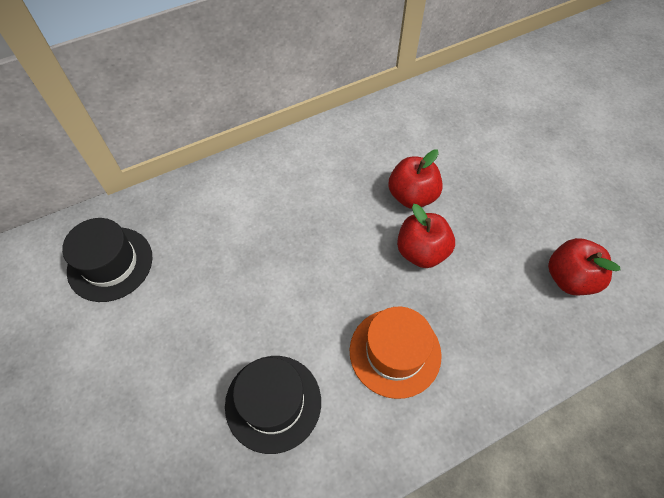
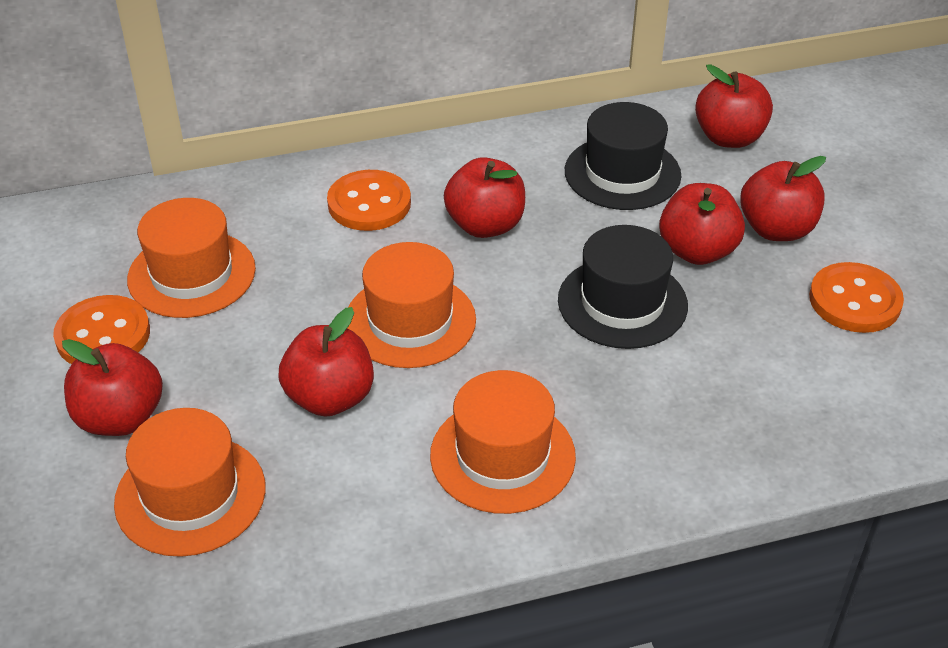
orange button: 0 -> 3
orange hat: 1 -> 4
red apple: 3 -> 6

